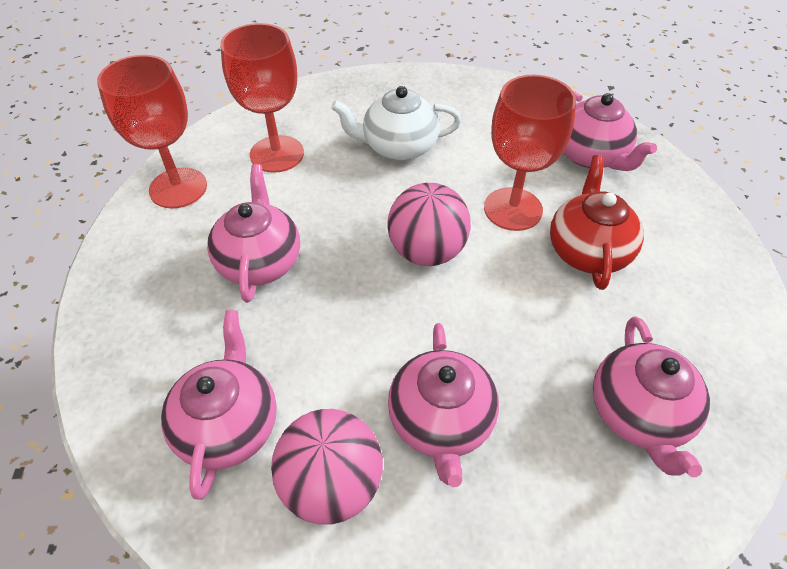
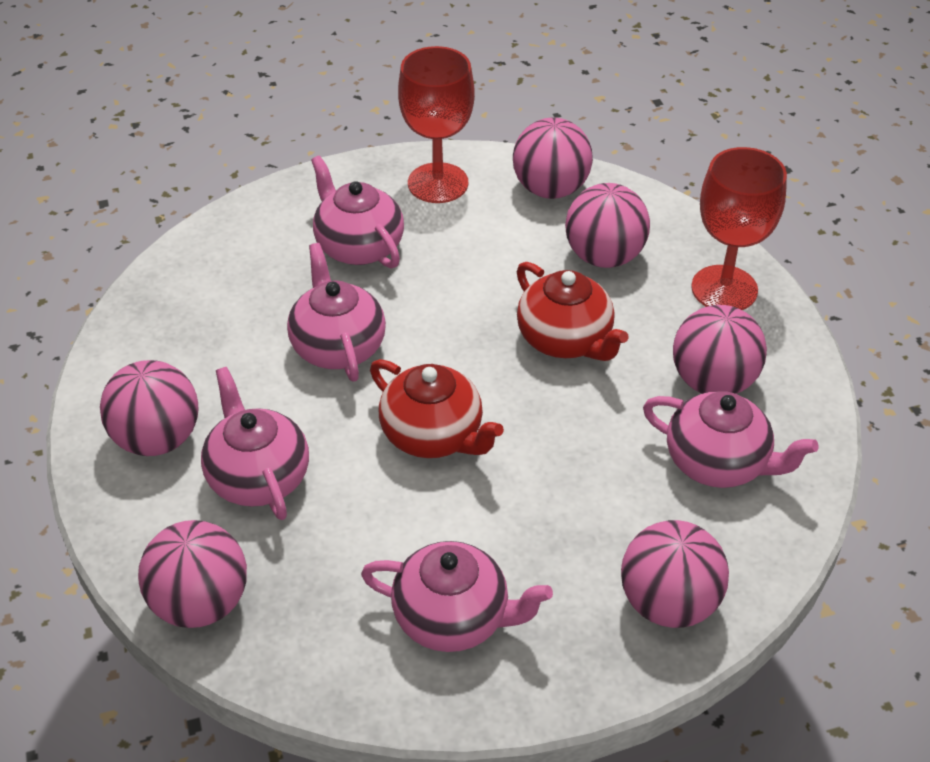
pink ball: 2 -> 6
red goblet: 3 -> 2
red teapot: 1 -> 2
white teapot: 1 -> 0

